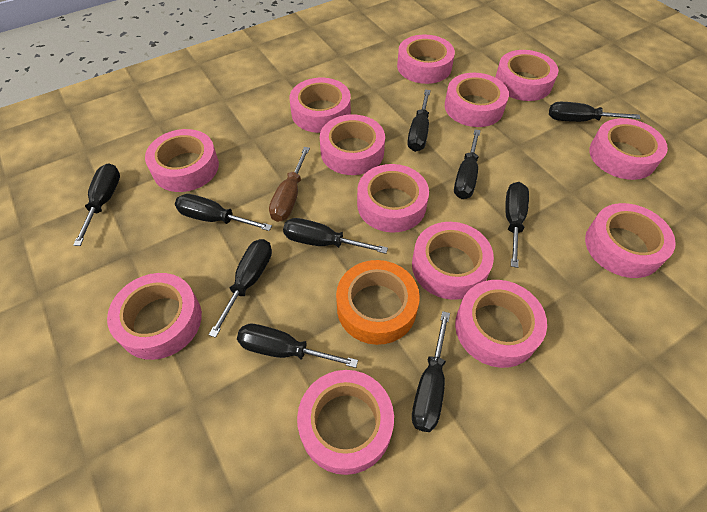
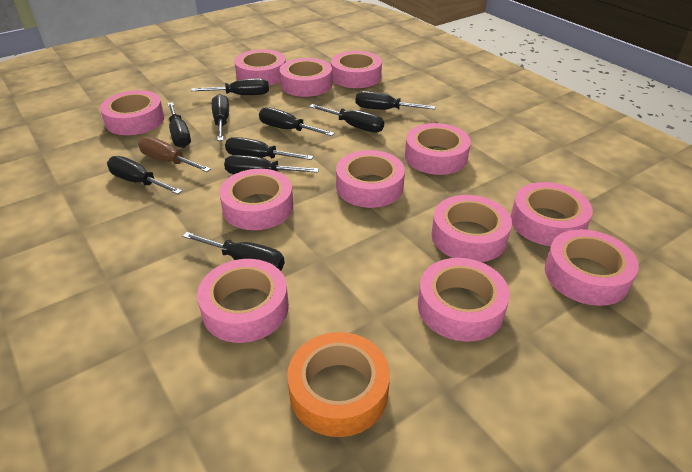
pink tape: 13 -> 12

